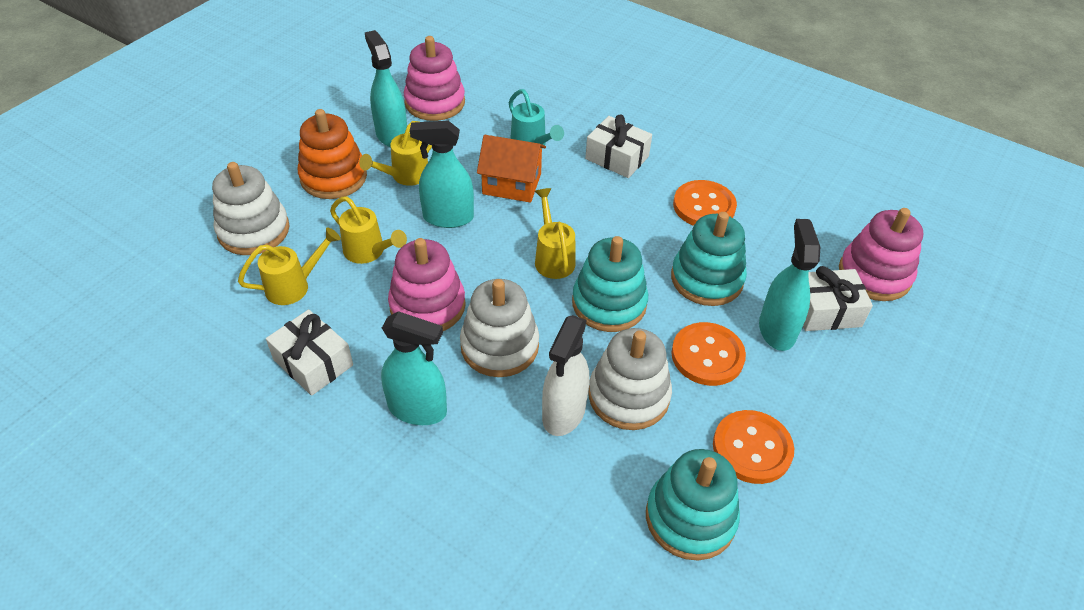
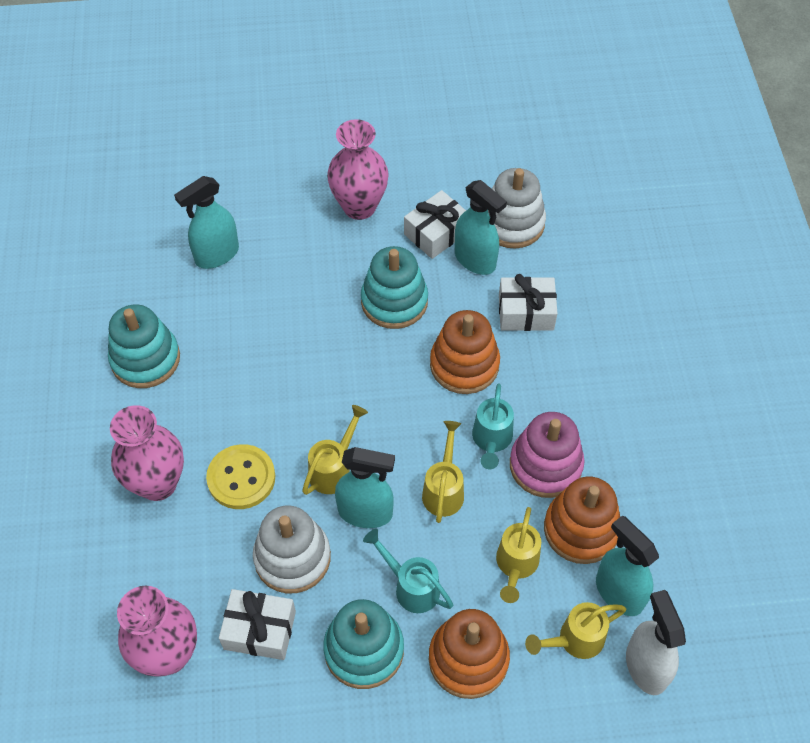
orange button: 3 -> 0
orange house: 1 -> 0
orange stacking toy: 1 -> 3
pink stacking toy: 3 -> 1
pink vase: 0 -> 3
turquoise watering can: 1 -> 2
white stacking toy: 3 -> 2
yellow button: 0 -> 1

